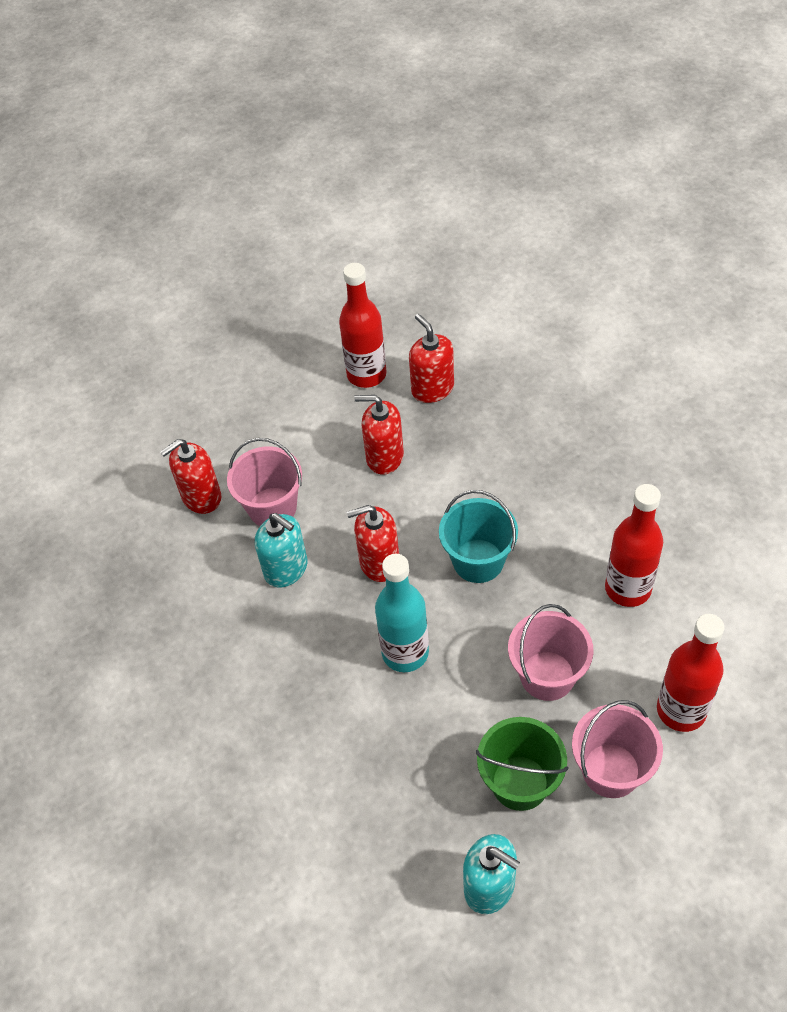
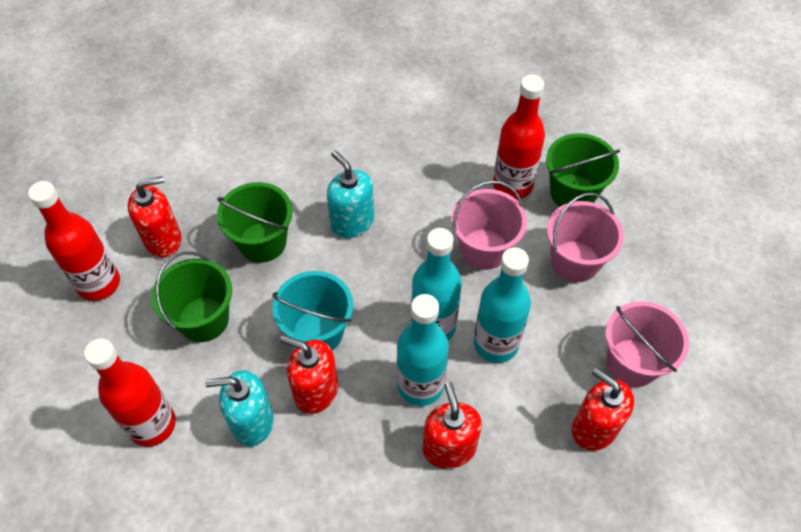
green bucket: 1 -> 3
turquoise bottle: 1 -> 3

